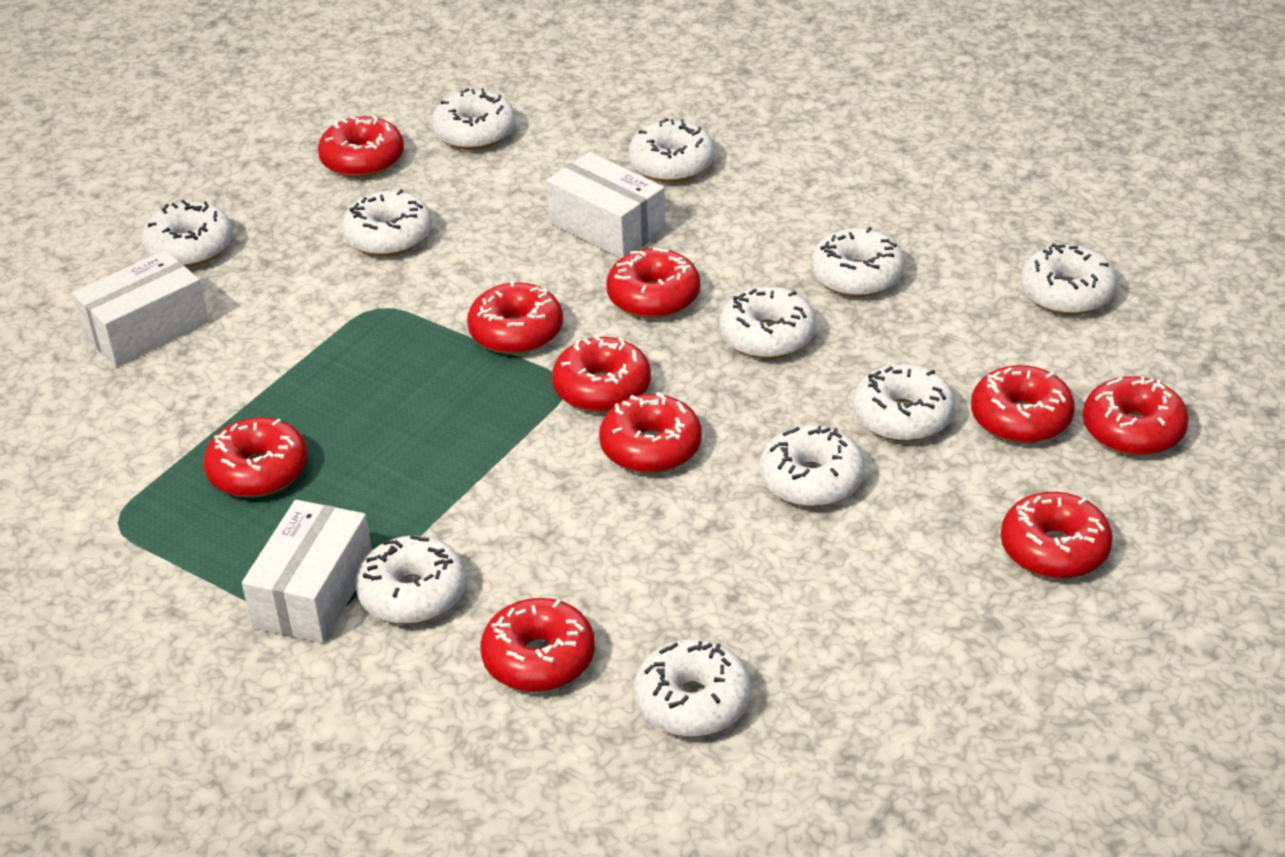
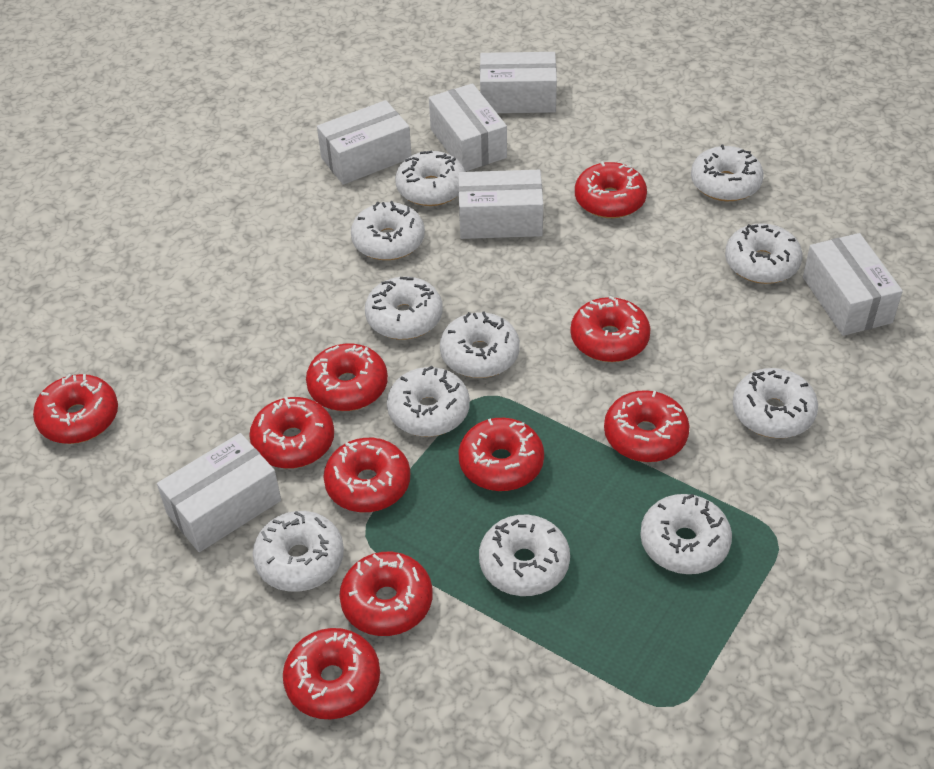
white box: 3 -> 6

